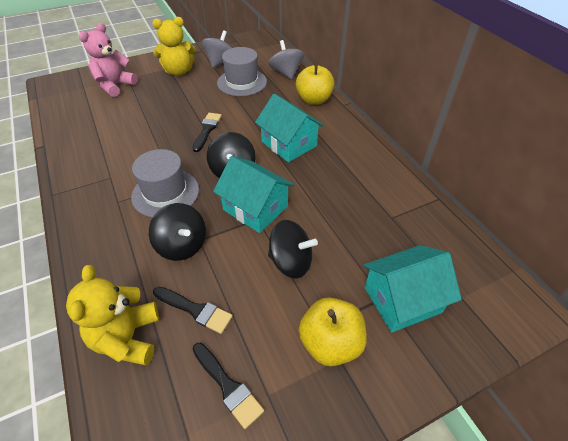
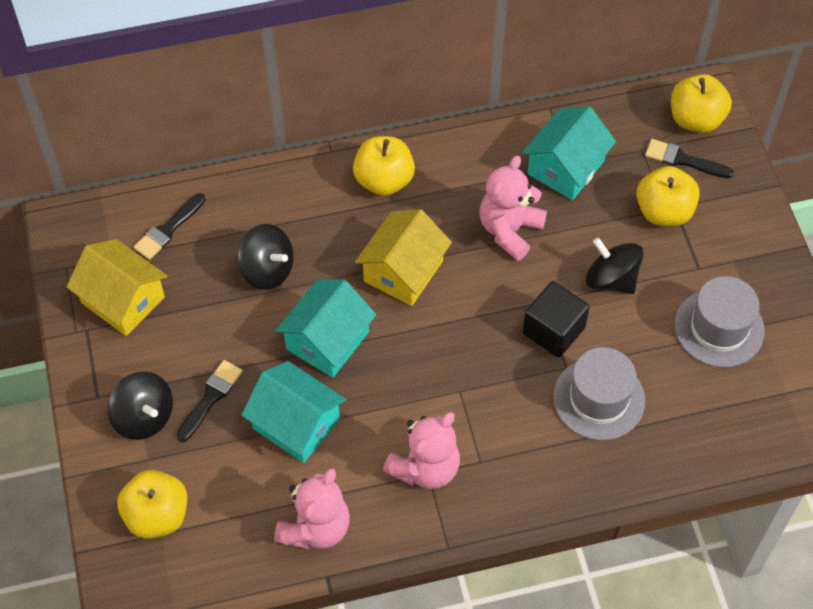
black cube: 0 -> 1
grey spinning top: 2 -> 0
pink teddy bear: 1 -> 3
yellow apple: 2 -> 4
yellow house: 0 -> 2
yellow teddy bear: 2 -> 0

